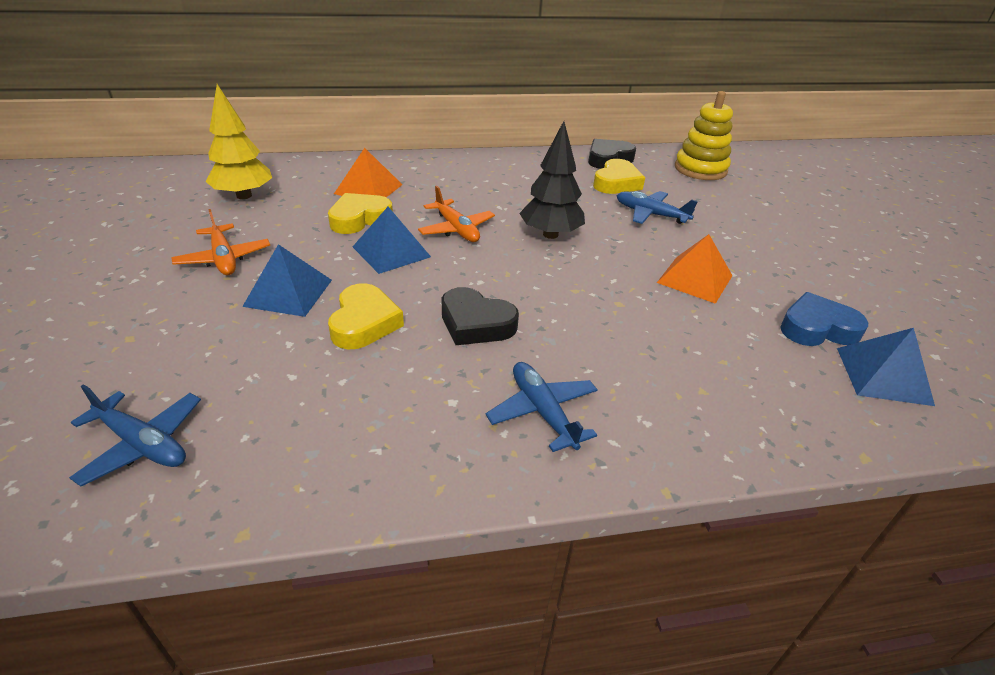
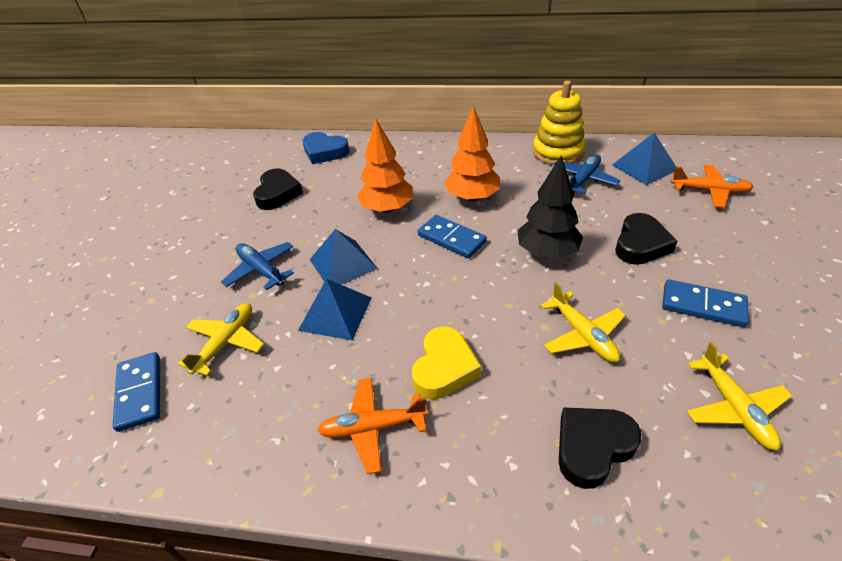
black heart: 2 -> 3
blue domino: 0 -> 3
blue plane: 3 -> 2
orange pyramid: 2 -> 0
orange tree: 0 -> 2
yellow heart: 3 -> 1
yellow plane: 0 -> 3
yellow tree: 1 -> 0

